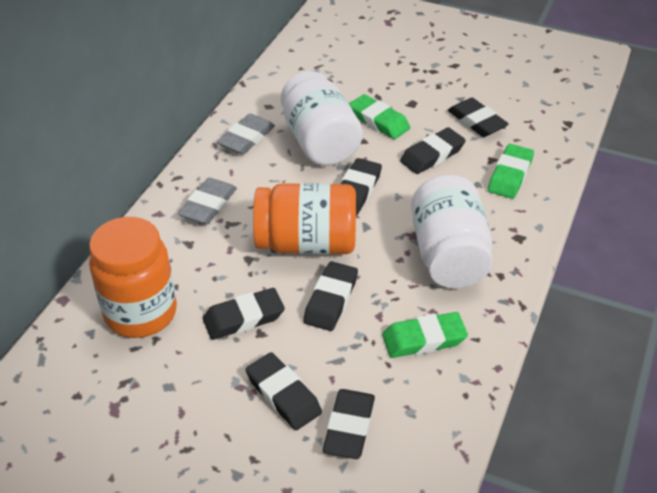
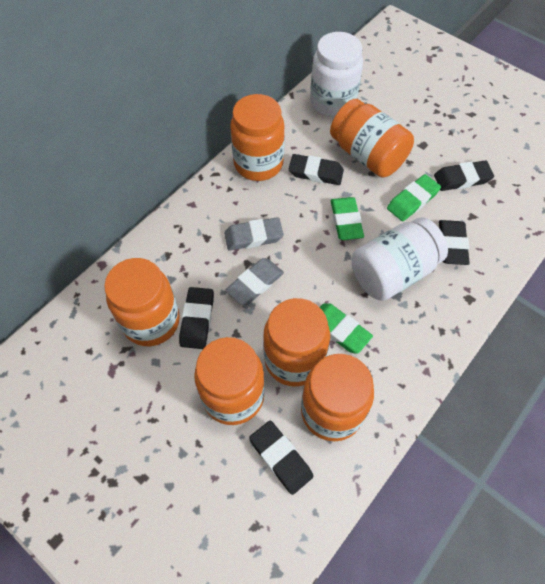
black eraser: 7 -> 5
orange jar: 2 -> 6

